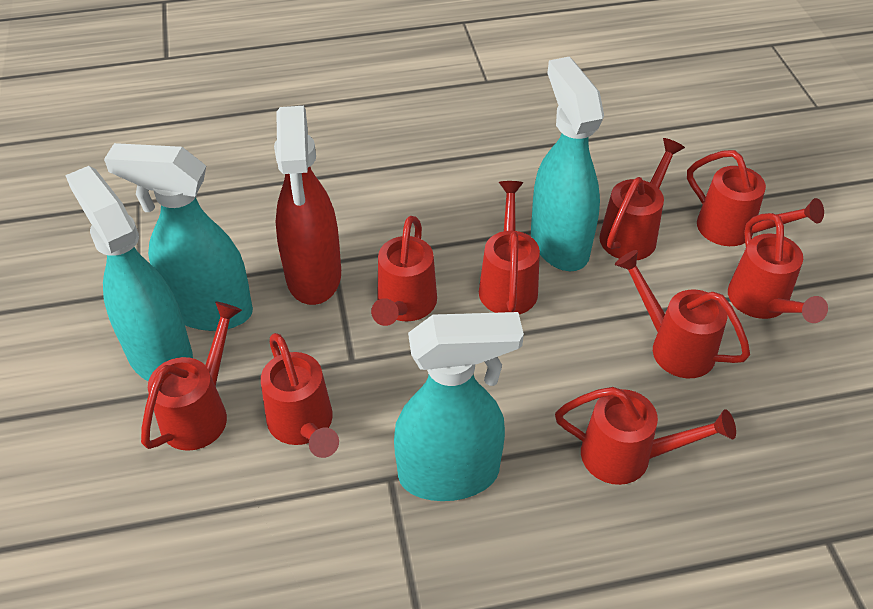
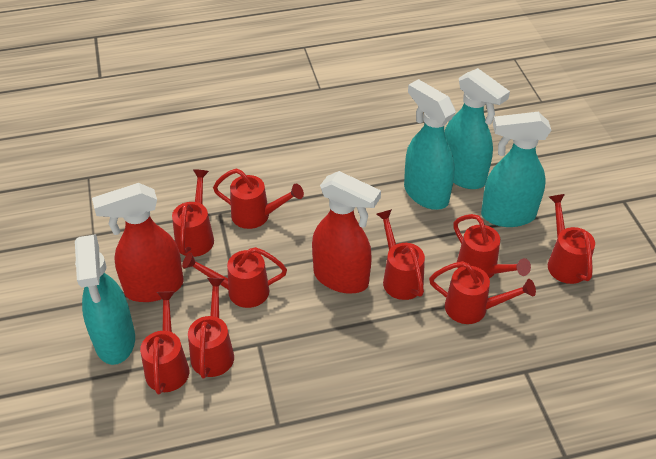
red spray bottle: 1 -> 2

